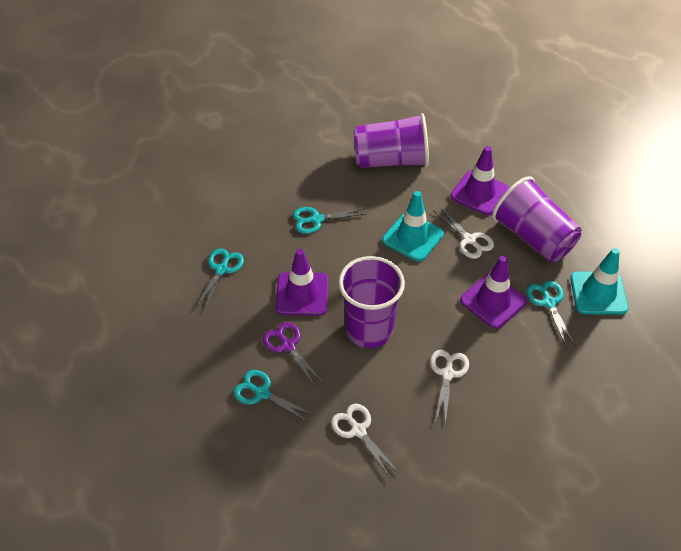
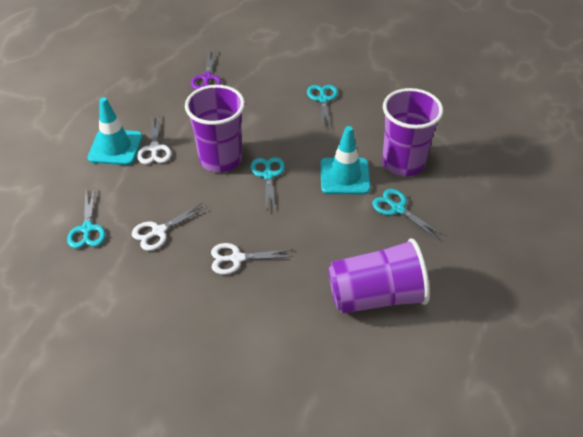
purple traffic cone: 3 -> 0

